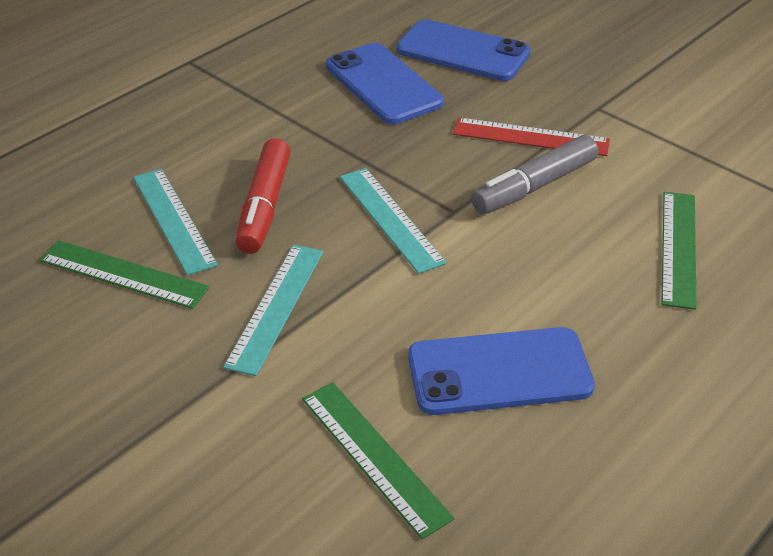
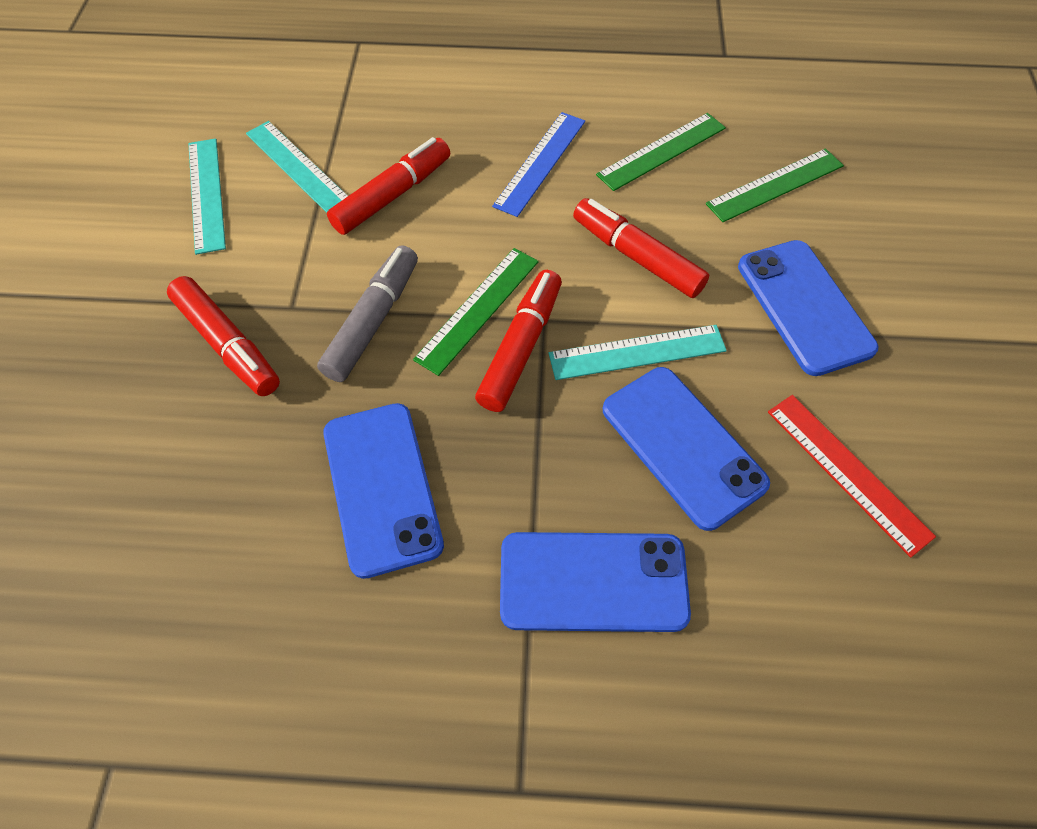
blue phone: 3 -> 4
blue ruler: 0 -> 1
red marker: 1 -> 4

